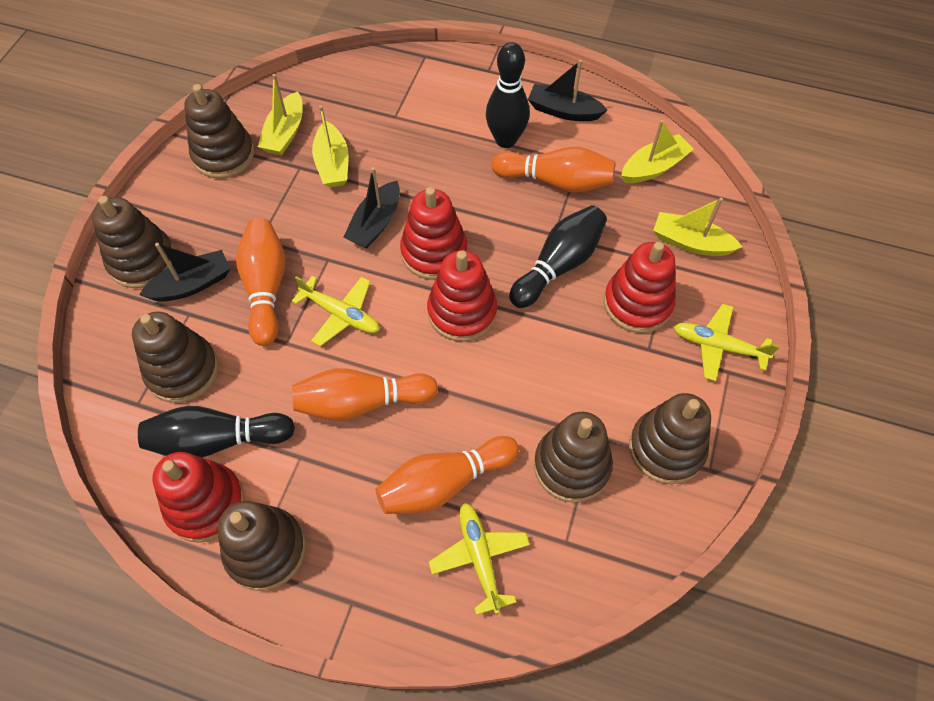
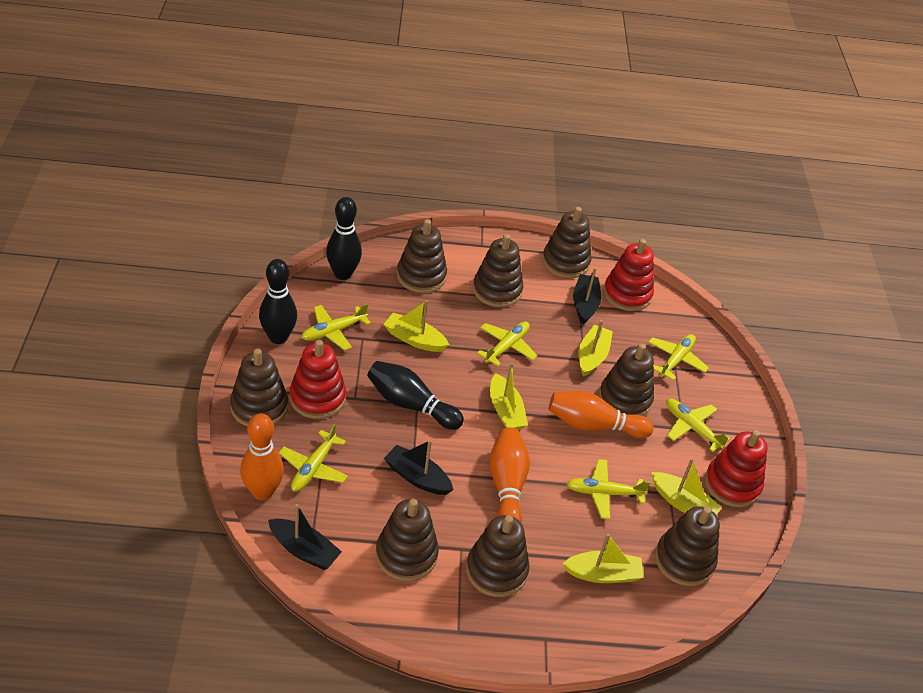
brown stacking toy: 6 -> 8
orange bowling pin: 4 -> 3
red stacking toy: 4 -> 3
yellow boat: 4 -> 5
yellow plane: 3 -> 6

